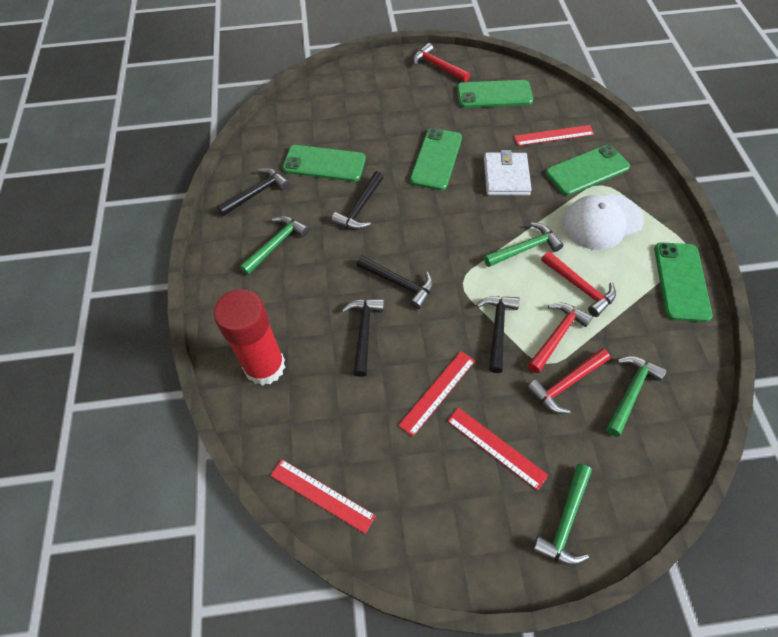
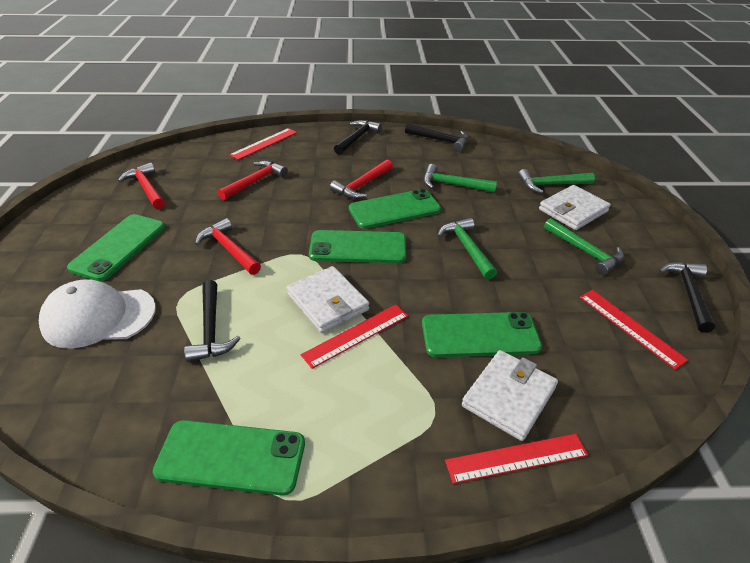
black hammer: 5 -> 4
red glue stick: 1 -> 0
white wallet: 1 -> 3

